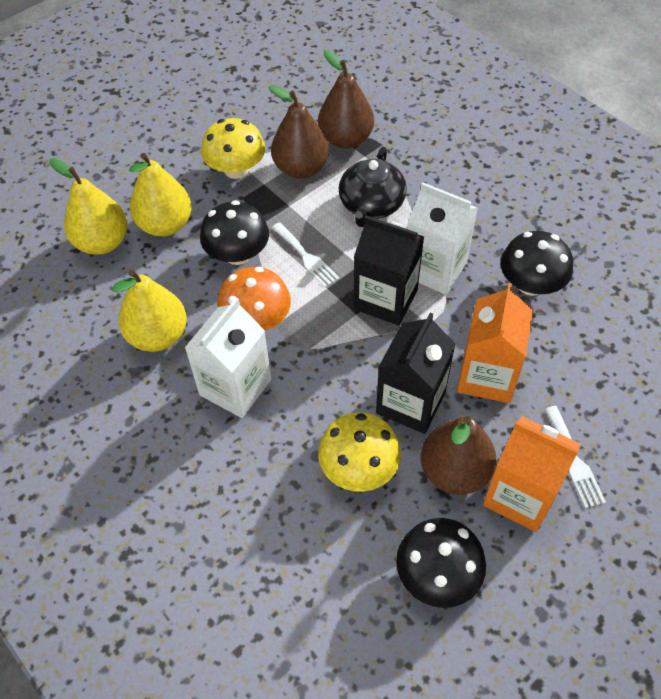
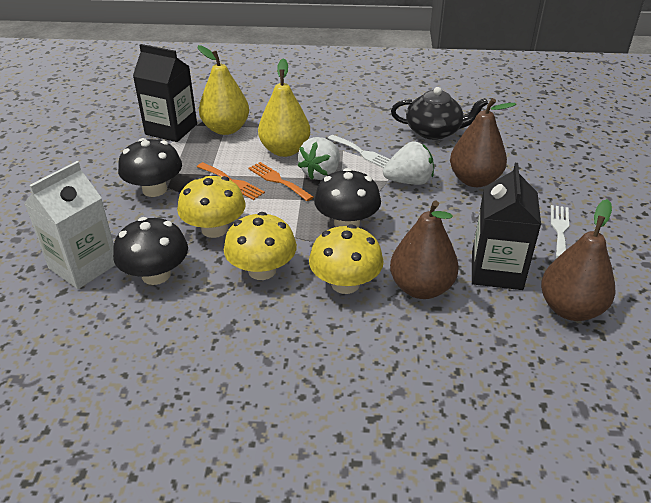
orange carton: 2 -> 0
orange fork: 0 -> 2
orange mushroom: 1 -> 0
white carton: 2 -> 1
white strawberry: 0 -> 2
yellow mushroom: 2 -> 3
yellow pear: 3 -> 2

